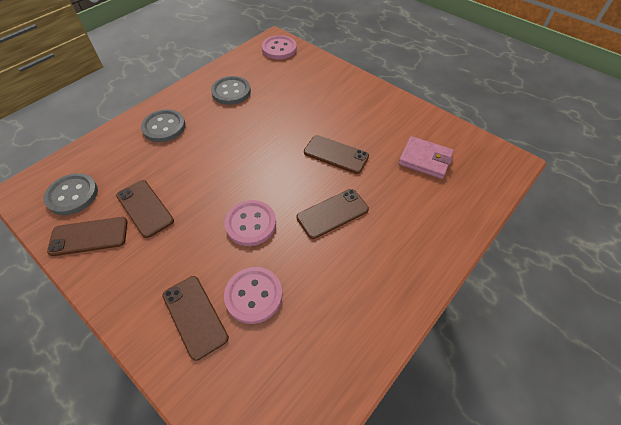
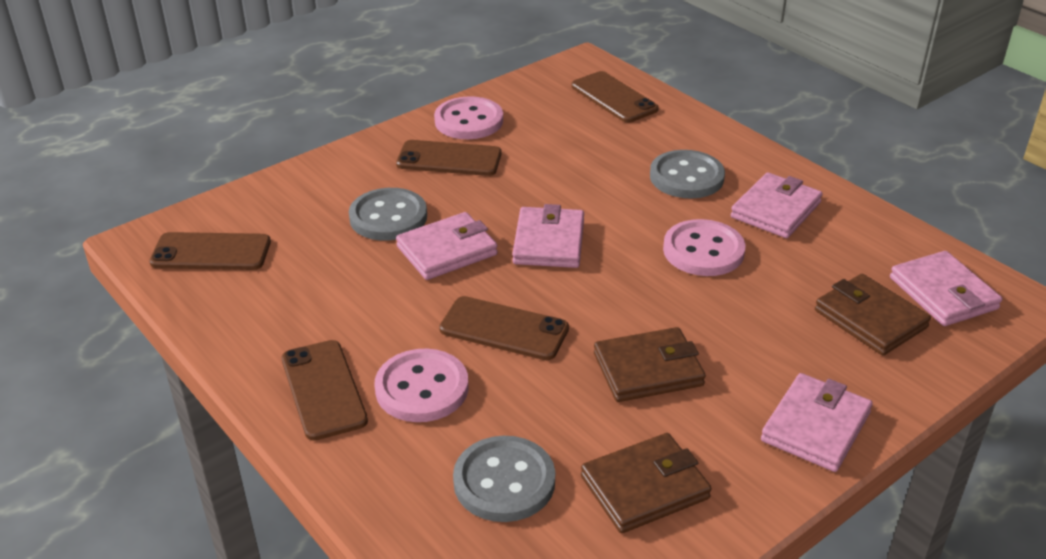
brown wallet: 0 -> 3
pink wallet: 1 -> 5

